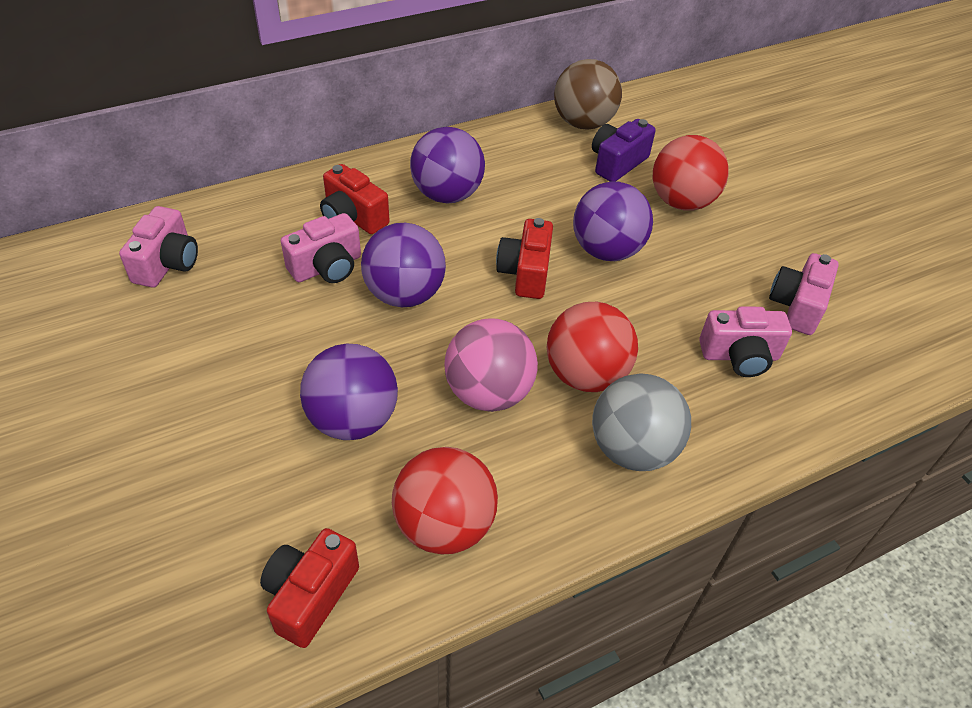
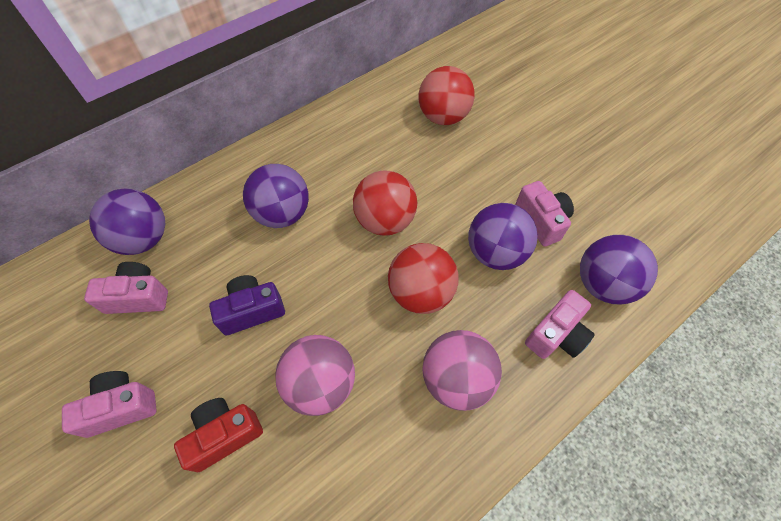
brown ball: 1 -> 0
grey ball: 1 -> 0
pink ball: 1 -> 2
red camera: 3 -> 1

